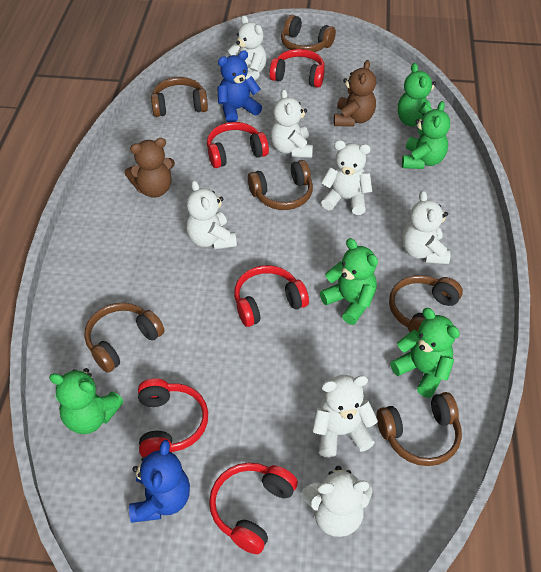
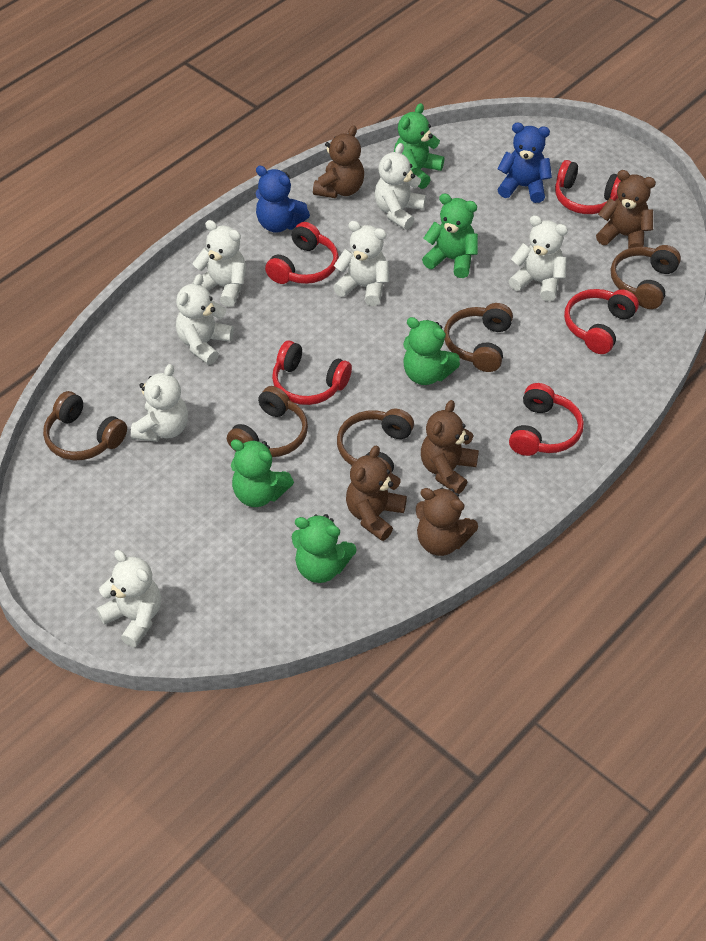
brown headphones: 6 -> 5
brown teddy bear: 2 -> 5

